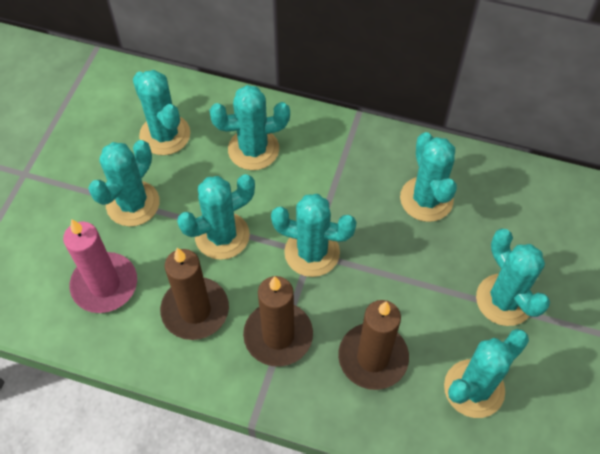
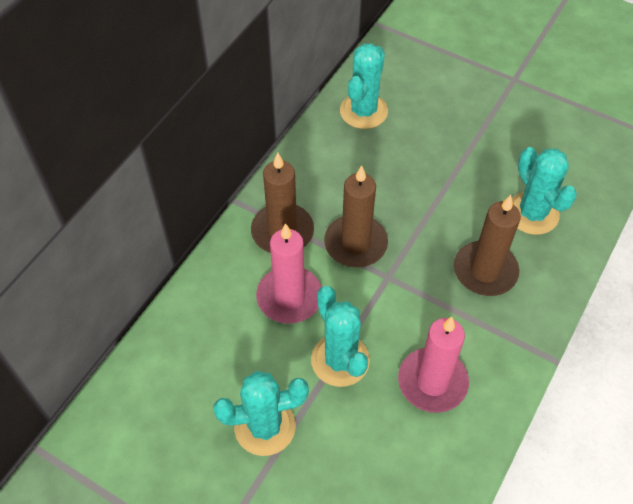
pink candle: 1 -> 2
turquoise cactus: 8 -> 4

